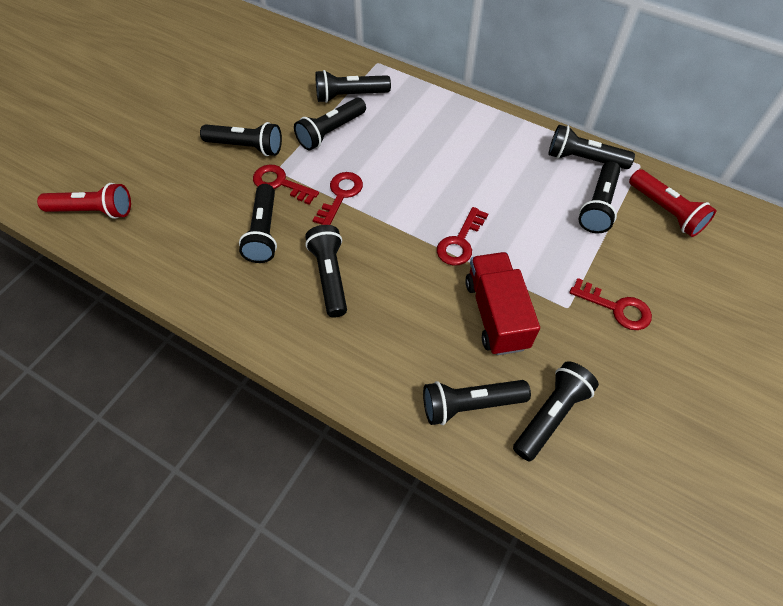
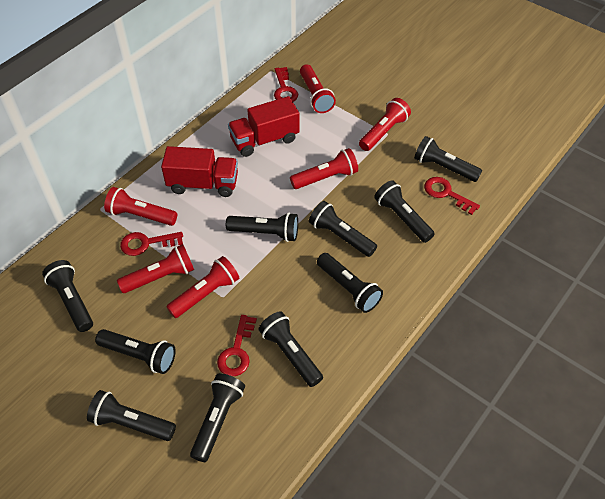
black flashlight: 9 -> 10
red flashlight: 2 -> 6
red truck: 1 -> 2

